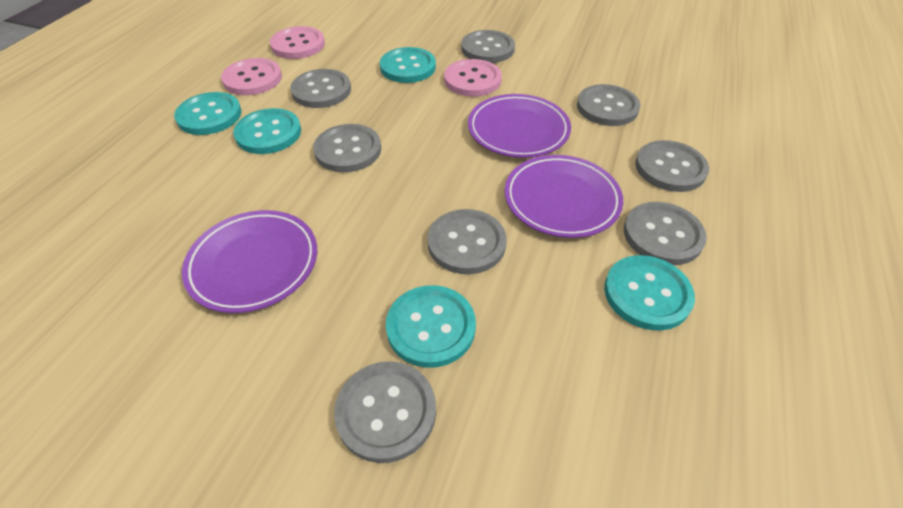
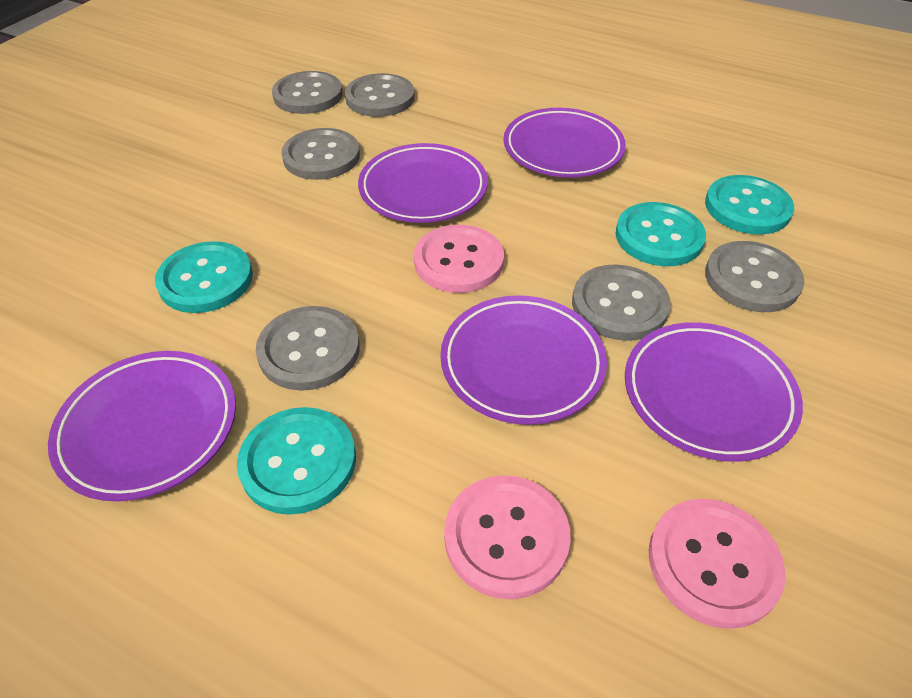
grey button: 8 -> 6
purple plate: 3 -> 5
turquoise button: 5 -> 4

